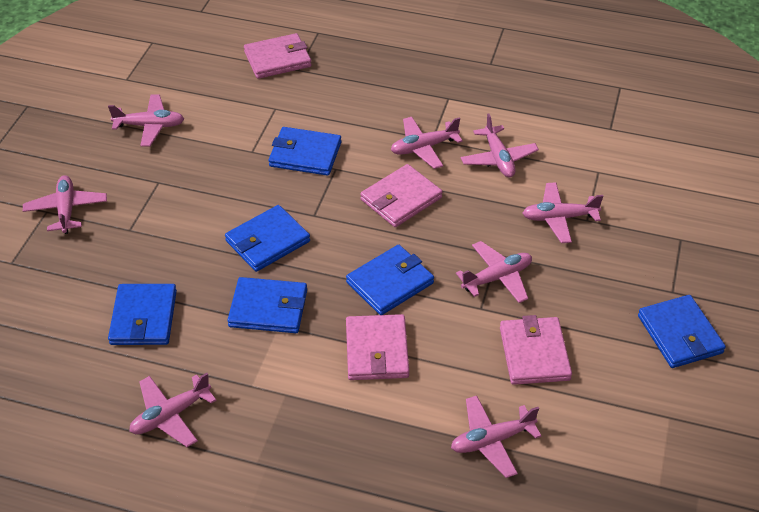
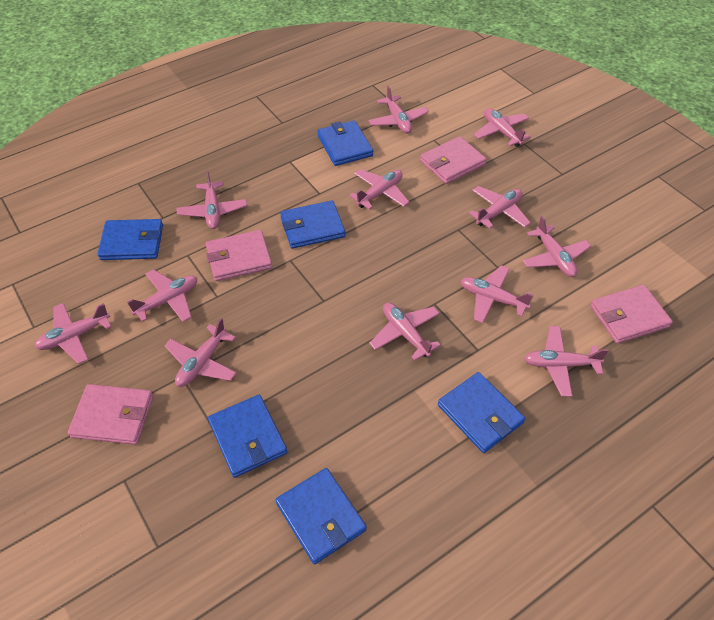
pink plane: 8 -> 12

